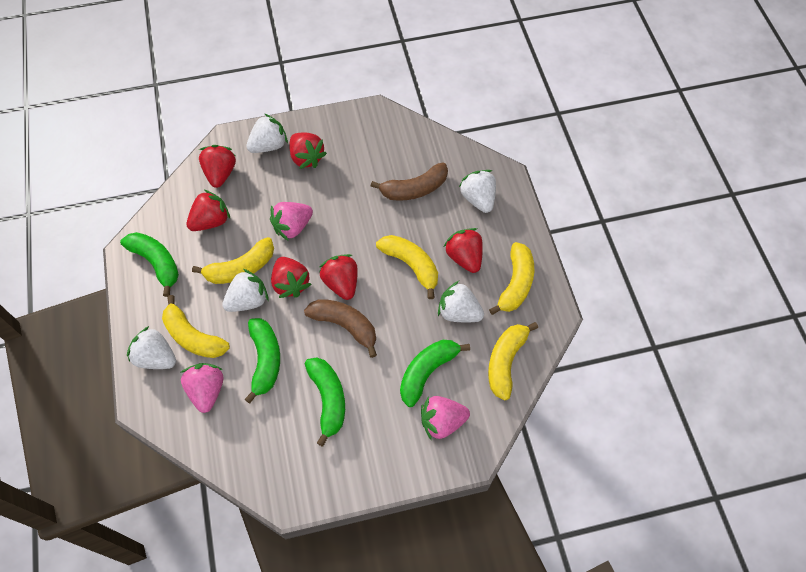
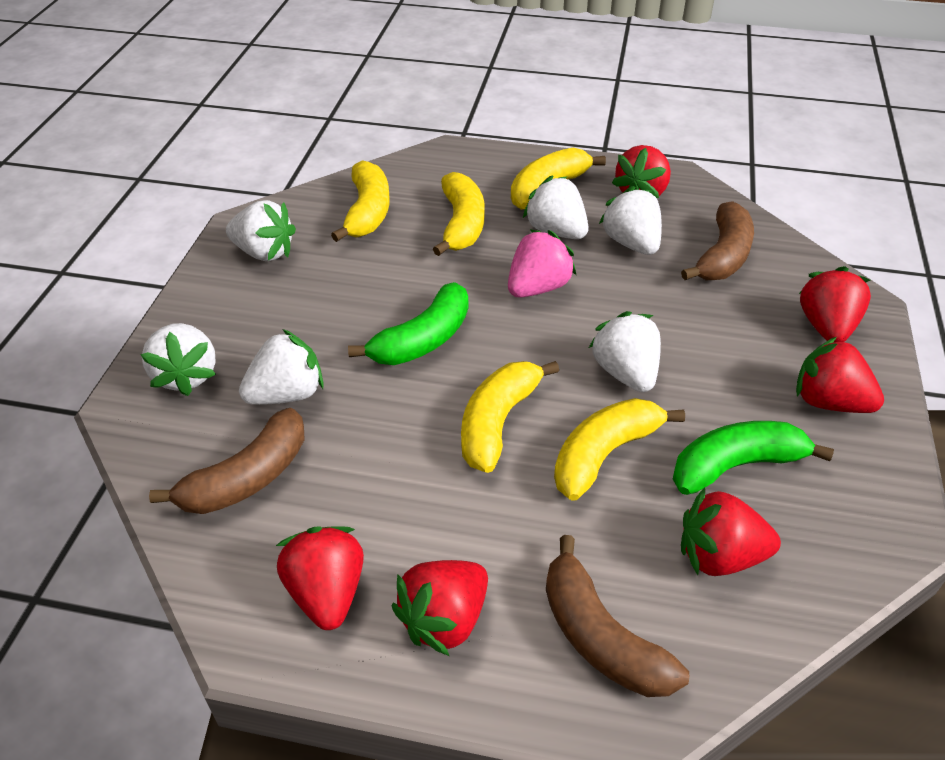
brown banana: 2 -> 3
green banana: 4 -> 2
pink strawberry: 3 -> 1
white strawberry: 5 -> 6

